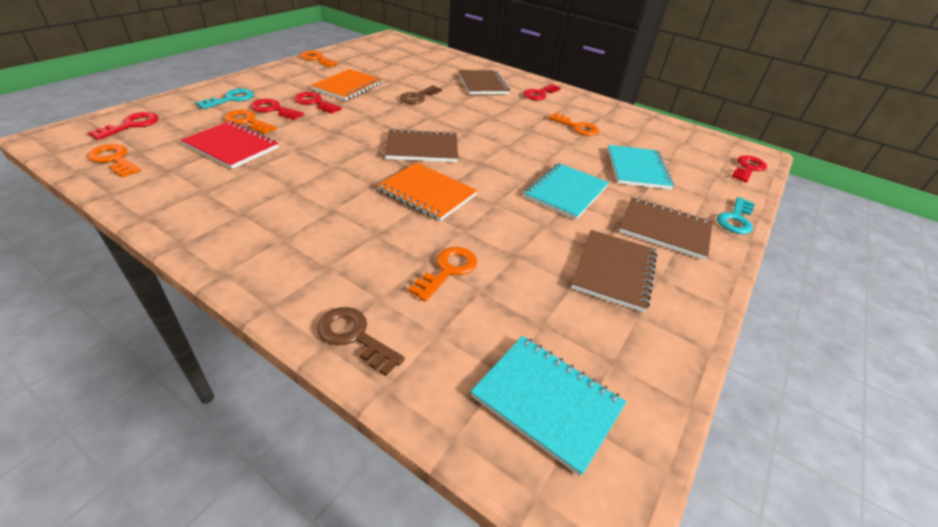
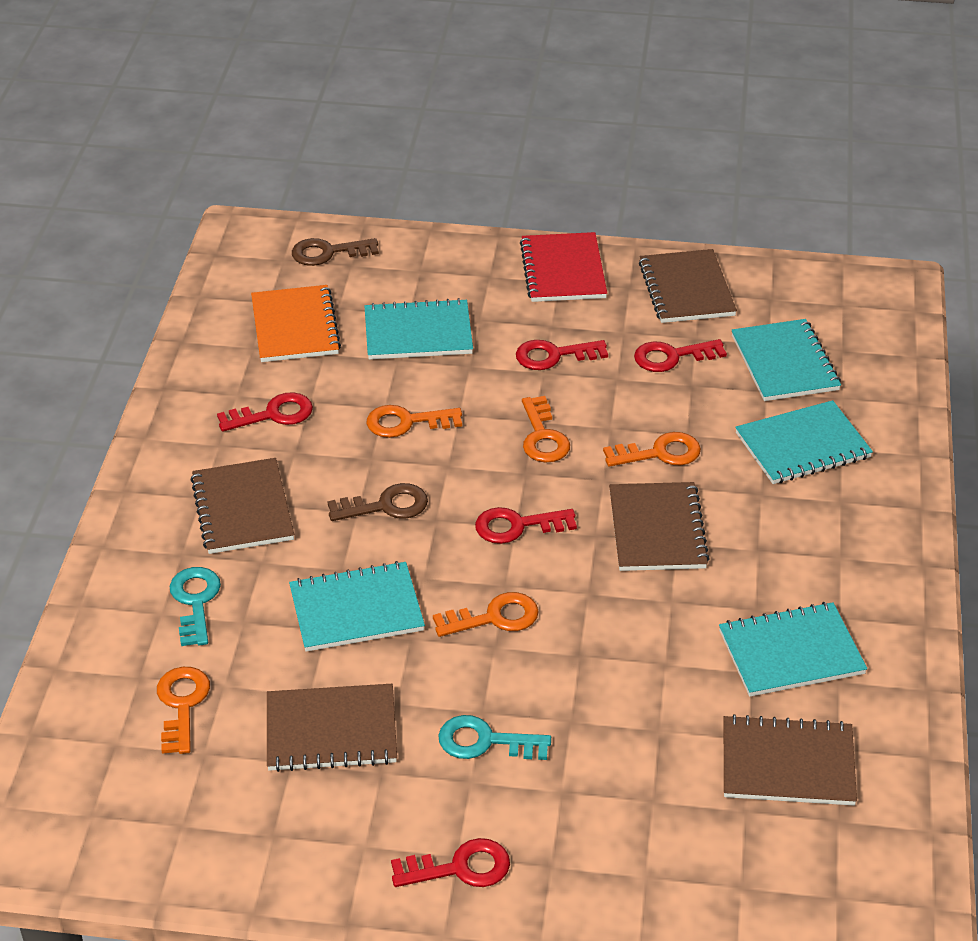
brown notebook: 4 -> 5
orange notebook: 2 -> 1
turquoise notebook: 3 -> 5

